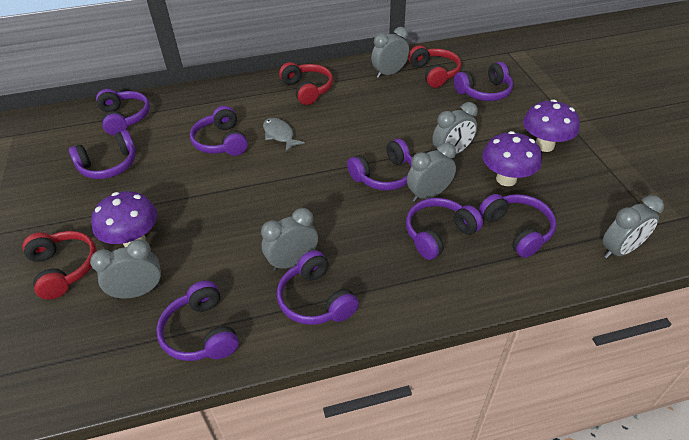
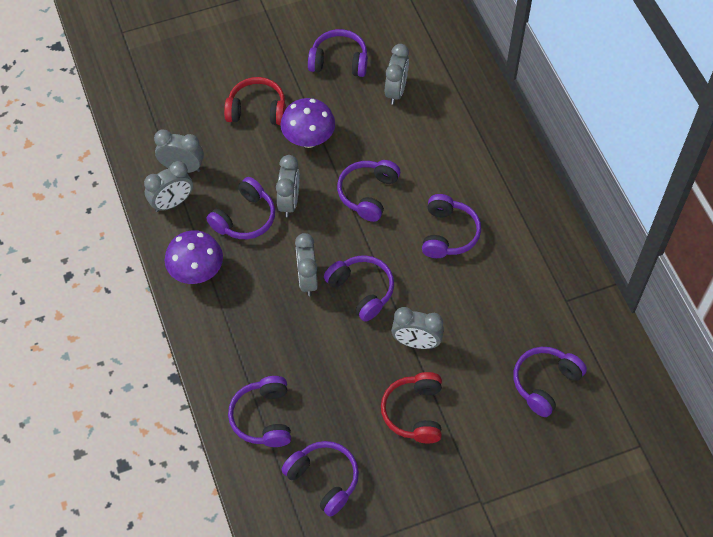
grey fish: 1 -> 0
purple headphones: 9 -> 8
purple mushroom: 3 -> 2
red headphones: 3 -> 2

